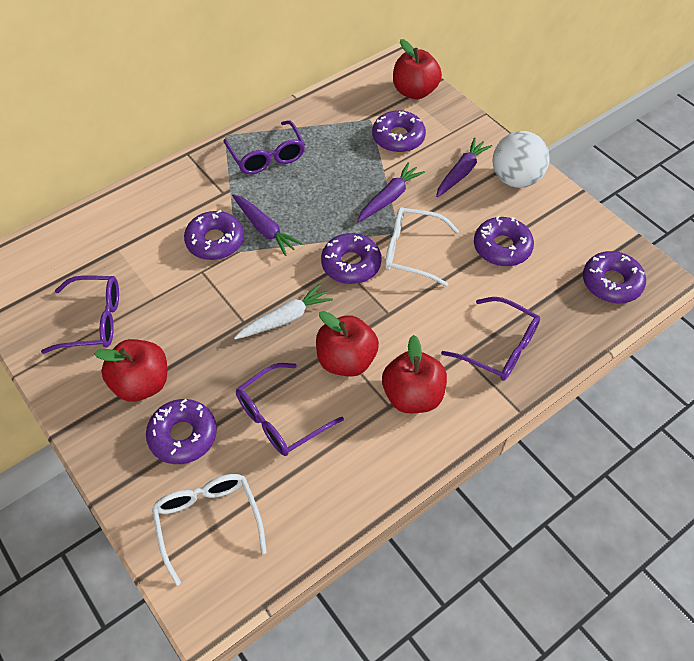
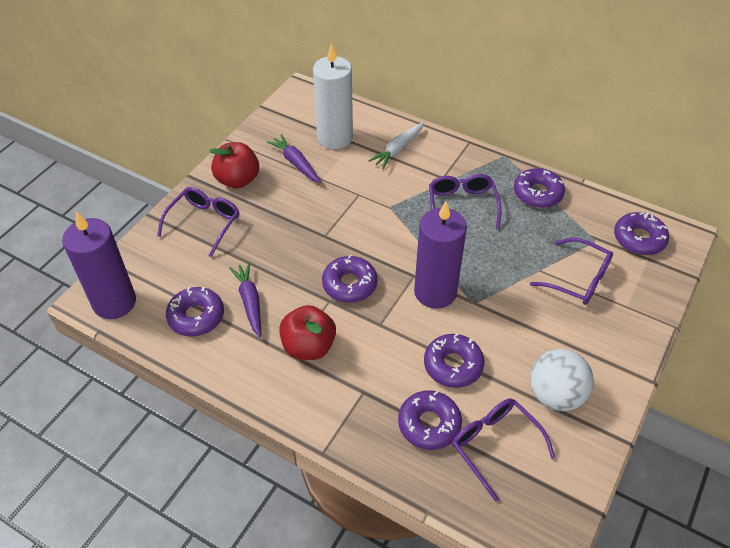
purple candle: 0 -> 2
purple carrot: 3 -> 2
red apple: 4 -> 2
white candle: 0 -> 1
white glasses: 2 -> 0

